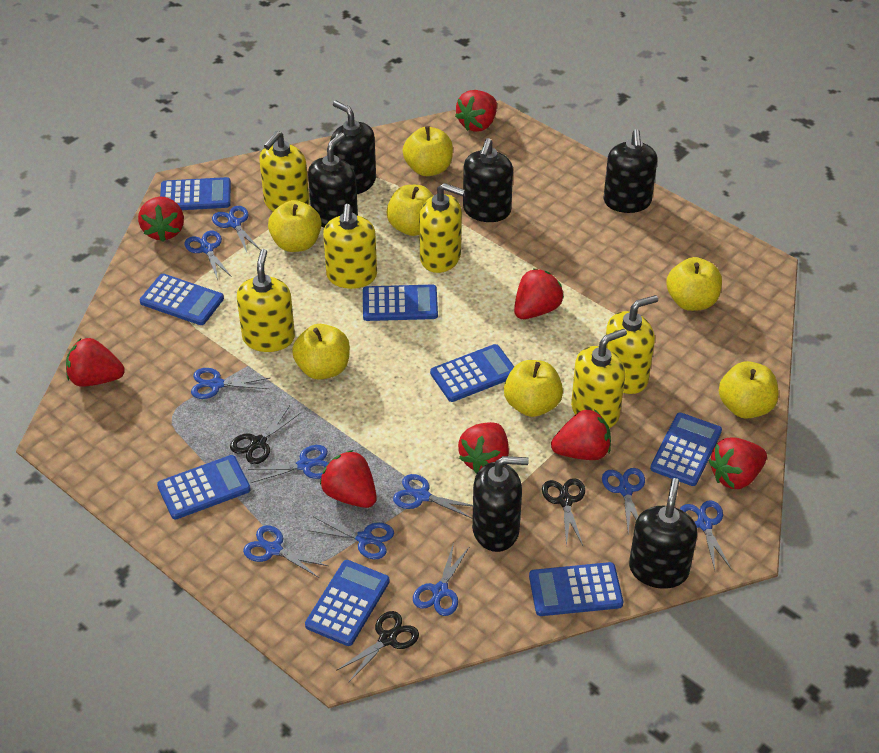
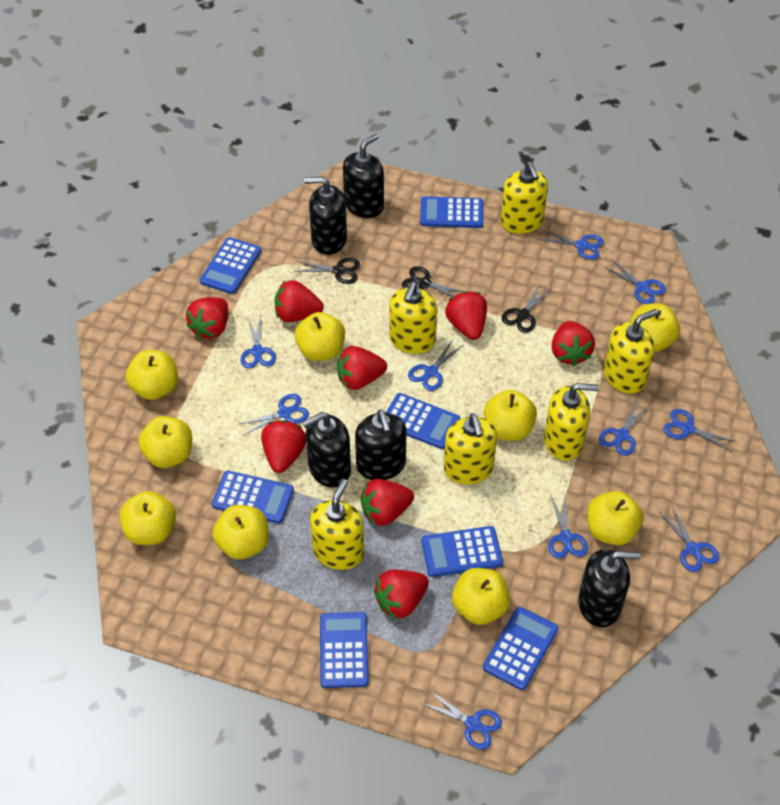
black soap dispenser: 6 -> 5
blue calculator: 8 -> 7
yellow apple: 7 -> 9

